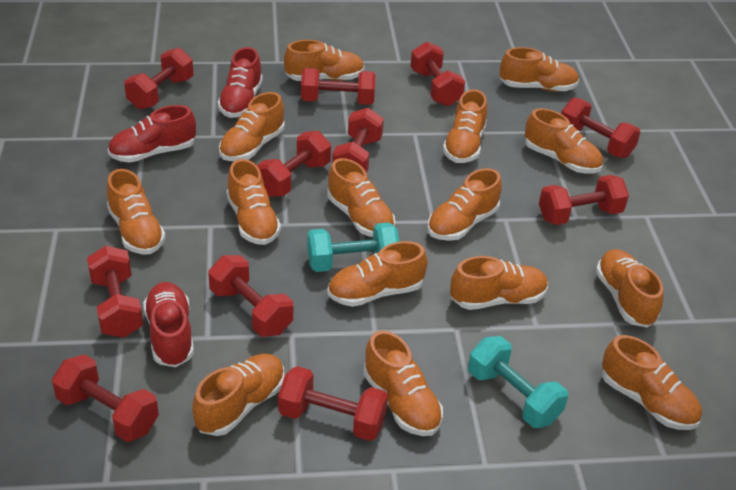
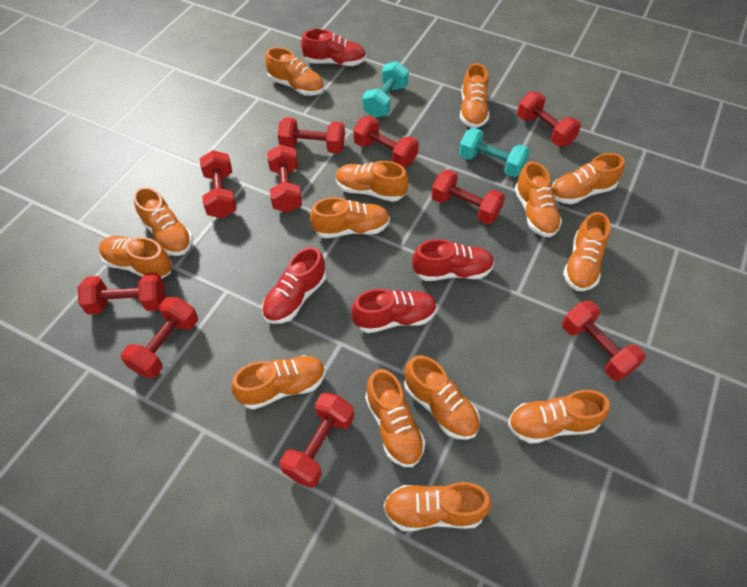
orange shoe: 15 -> 14
red dumbbell: 11 -> 10
red shoe: 3 -> 4

